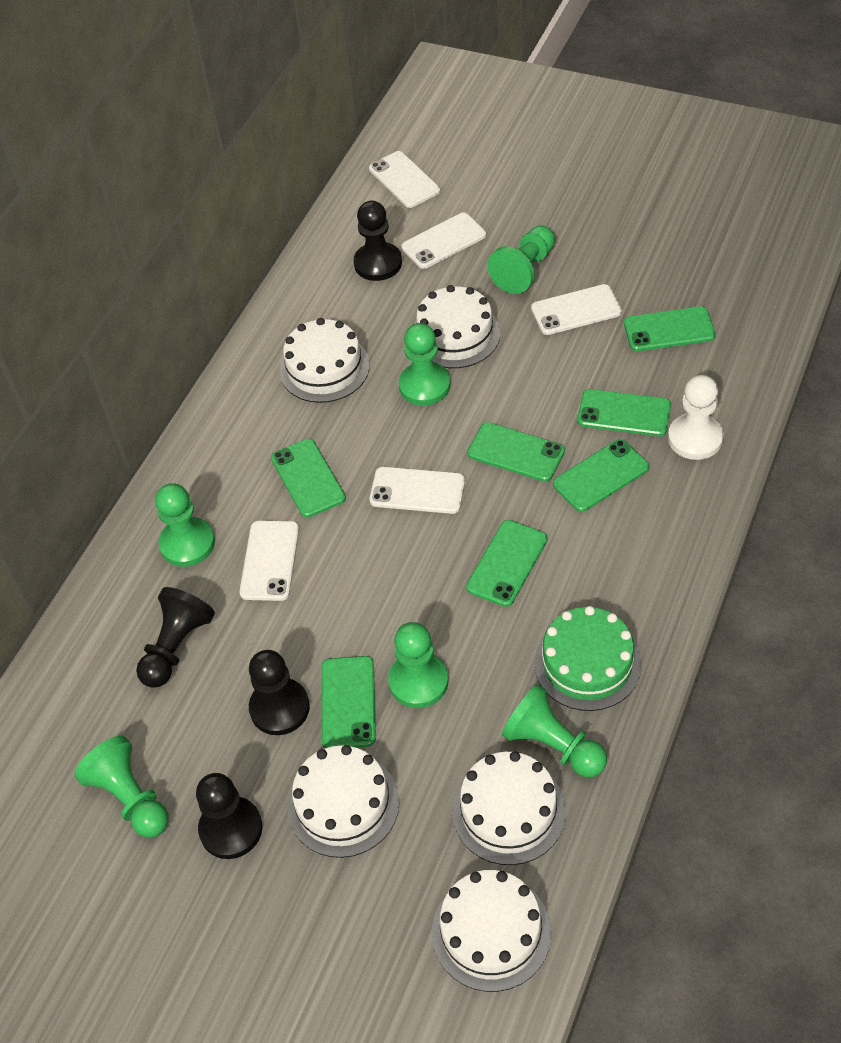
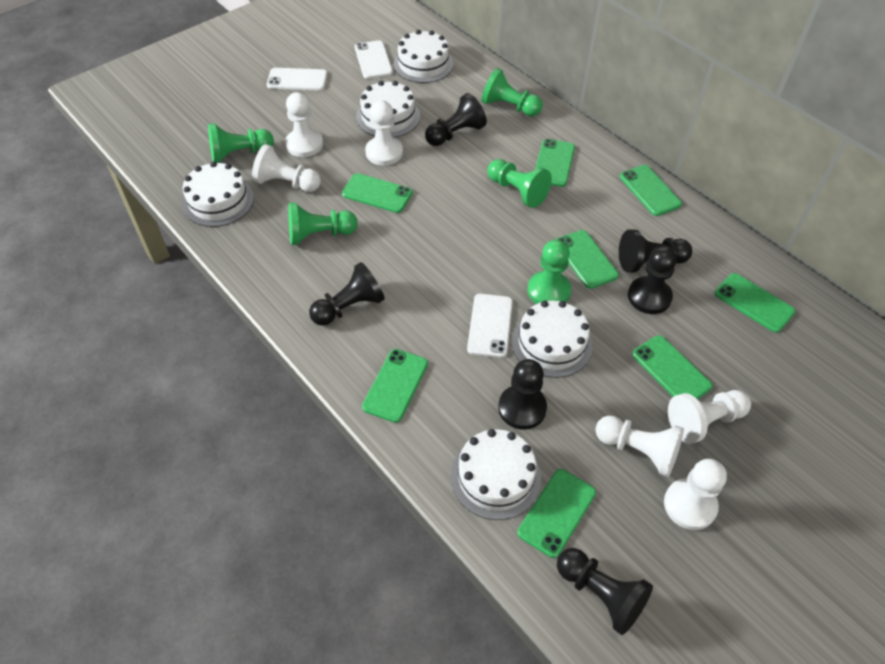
black pawn: 4 -> 6
green cake: 1 -> 0
green pawn: 6 -> 5
green phone: 7 -> 8
white pawn: 1 -> 6
white phone: 5 -> 3

